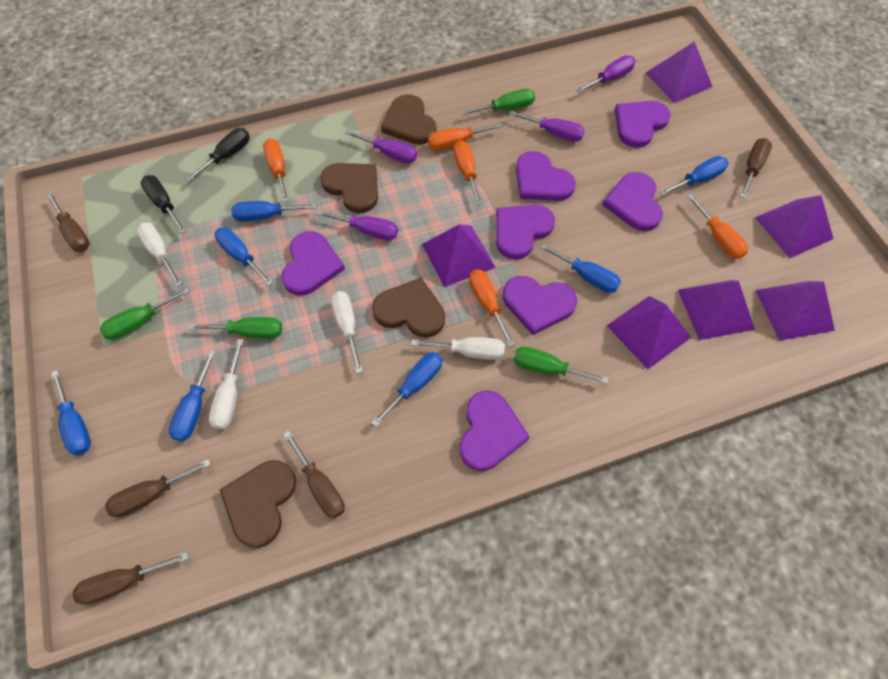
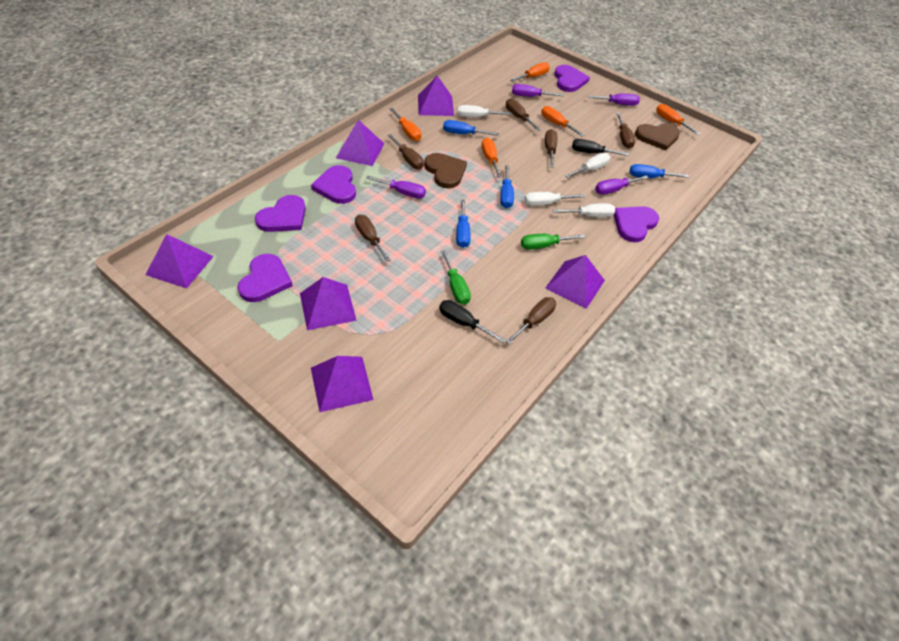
blue screwdriver: 7 -> 4
brown heart: 4 -> 2
brown screwdriver: 5 -> 6
green screwdriver: 4 -> 2
purple heart: 7 -> 5

